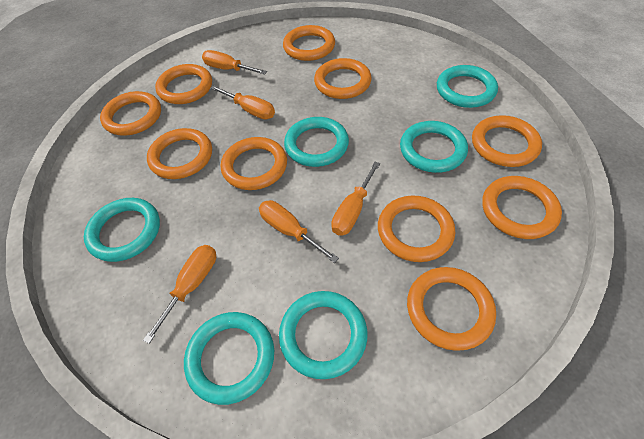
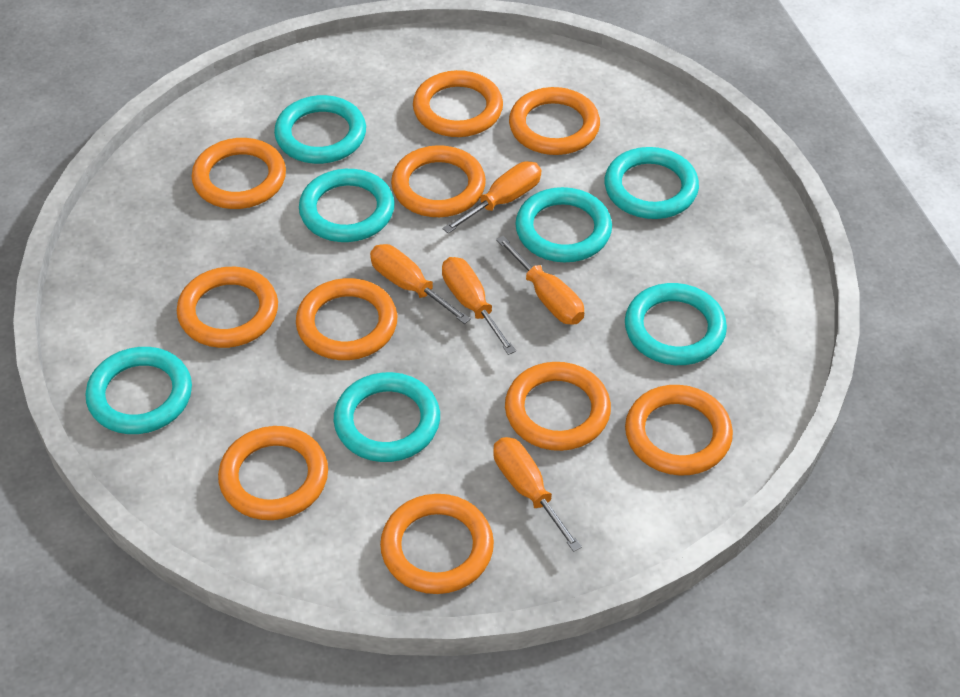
turquoise ring: 6 -> 7

